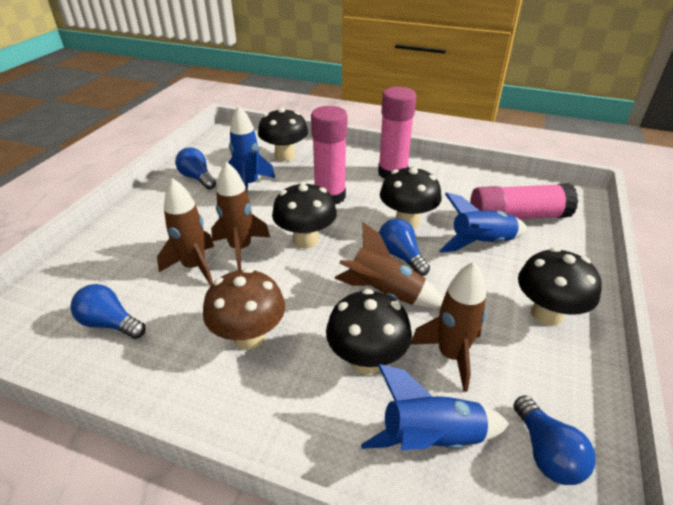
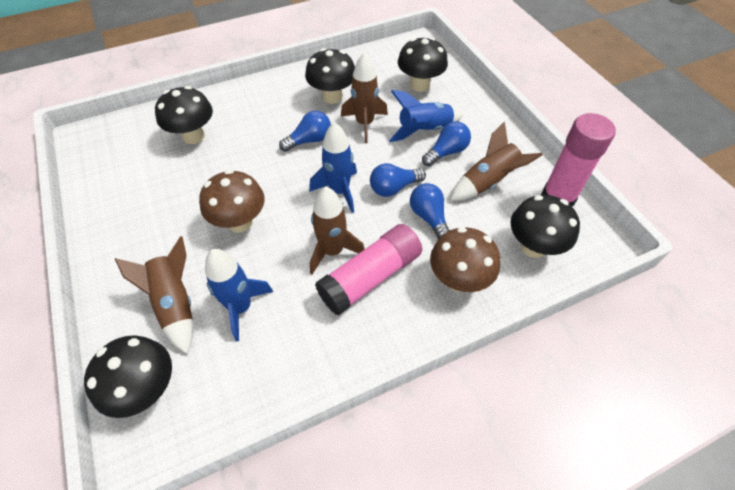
brown mushroom: 1 -> 2
pink glue stick: 3 -> 2

